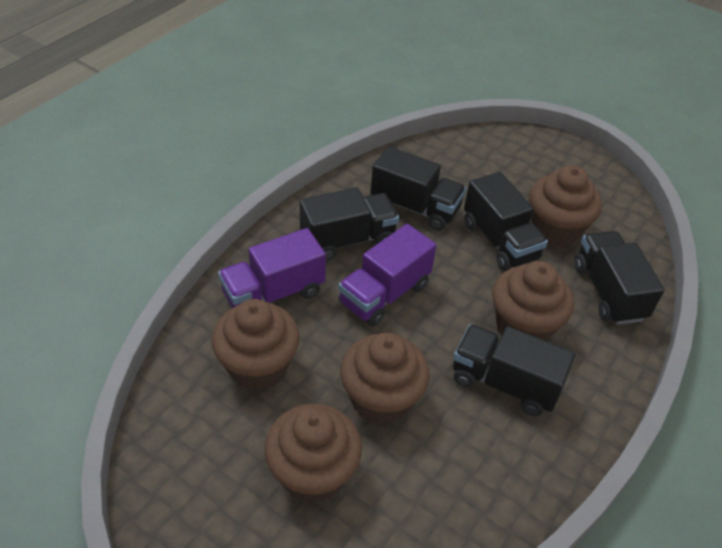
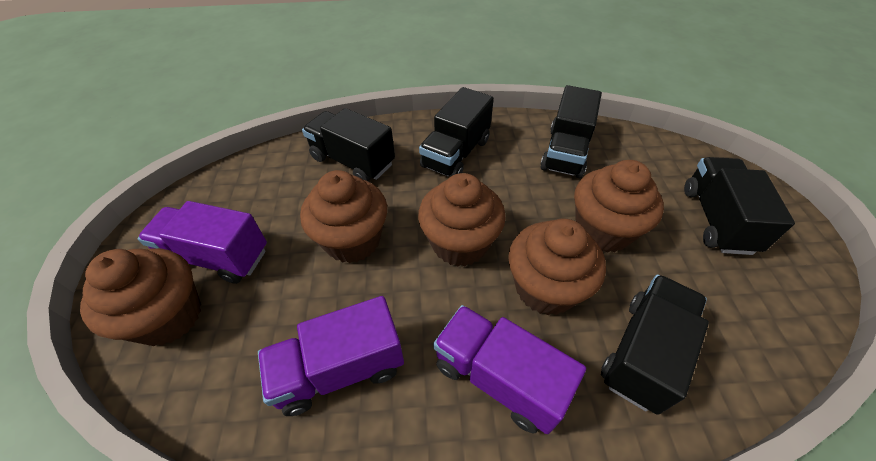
purple truck: 2 -> 3

